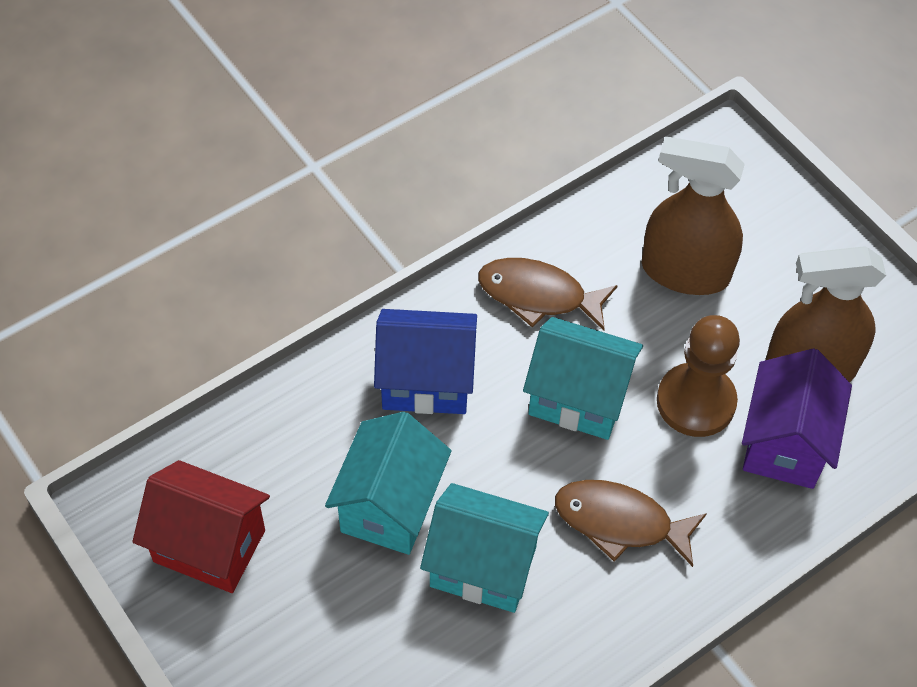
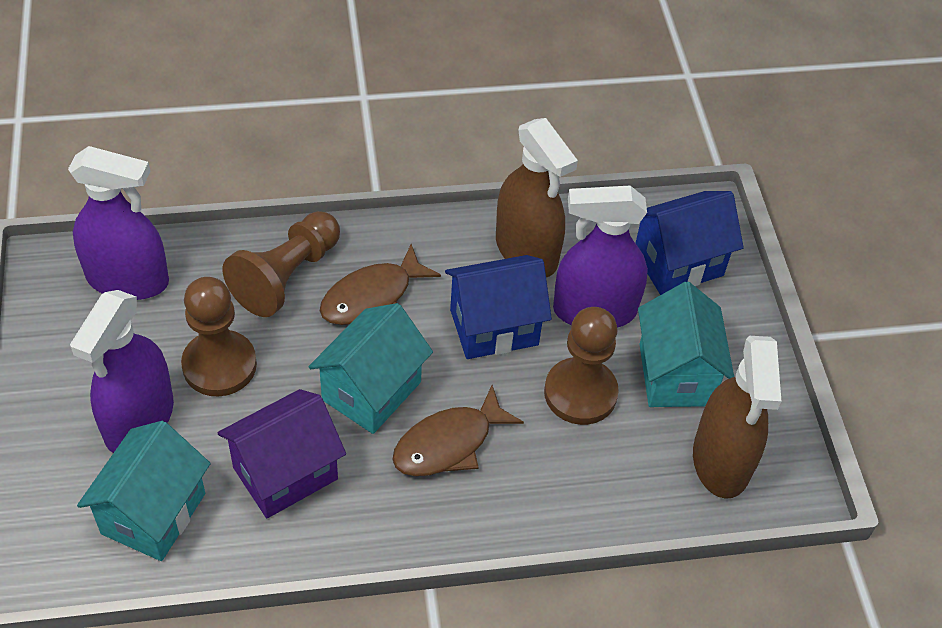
blue house: 1 -> 2
brown pawn: 1 -> 3
purple spray bottle: 0 -> 3
red house: 1 -> 0

